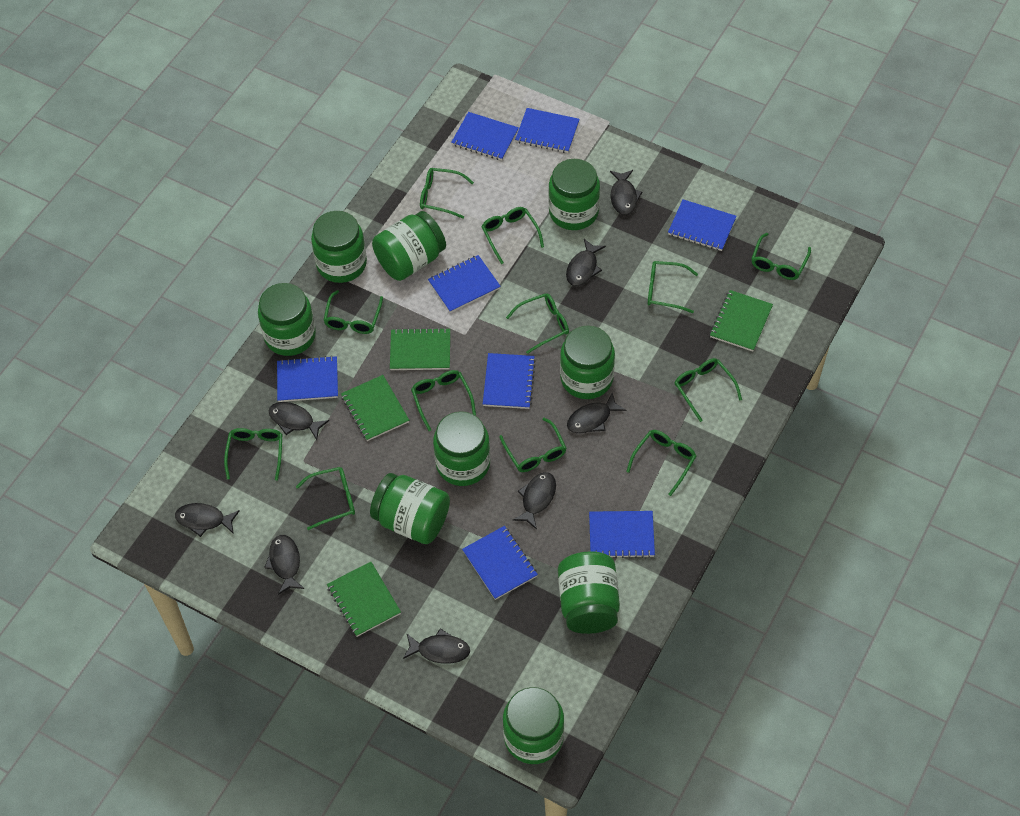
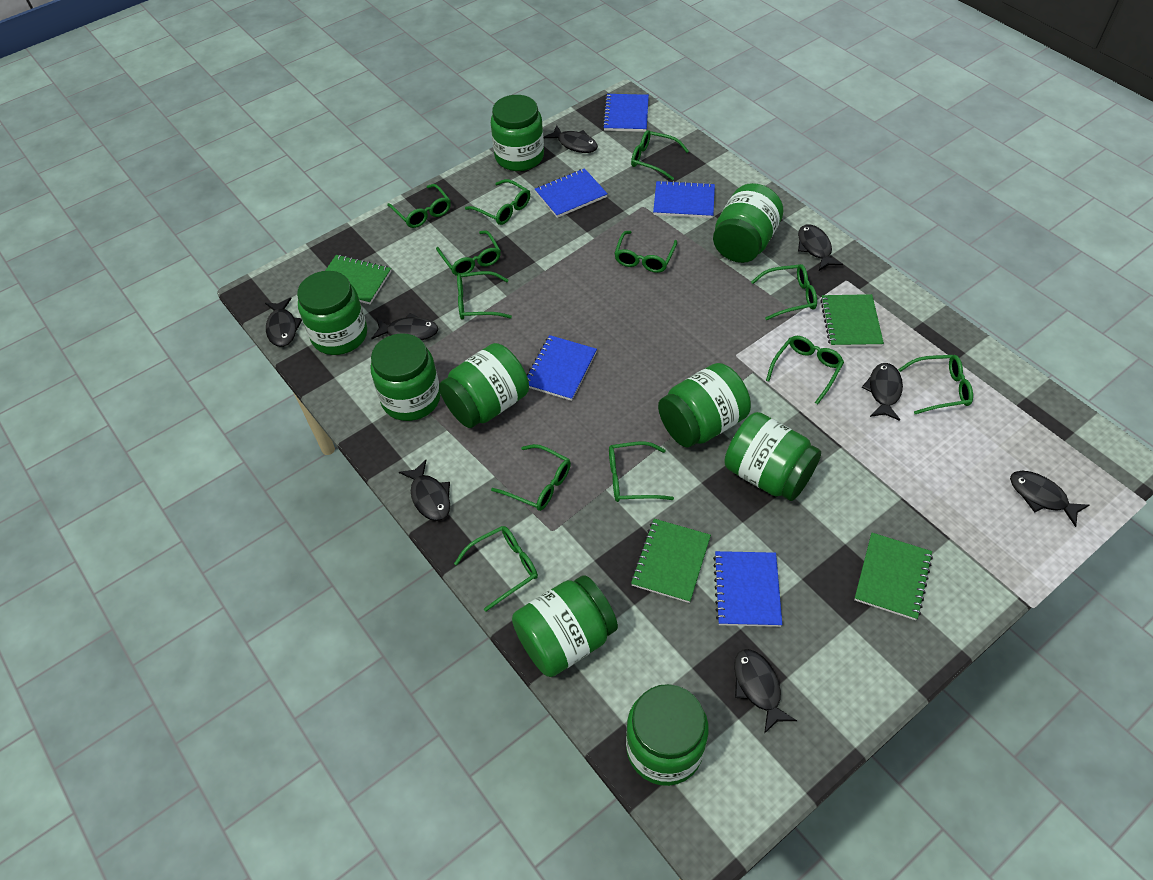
blue notebook: 8 -> 5

